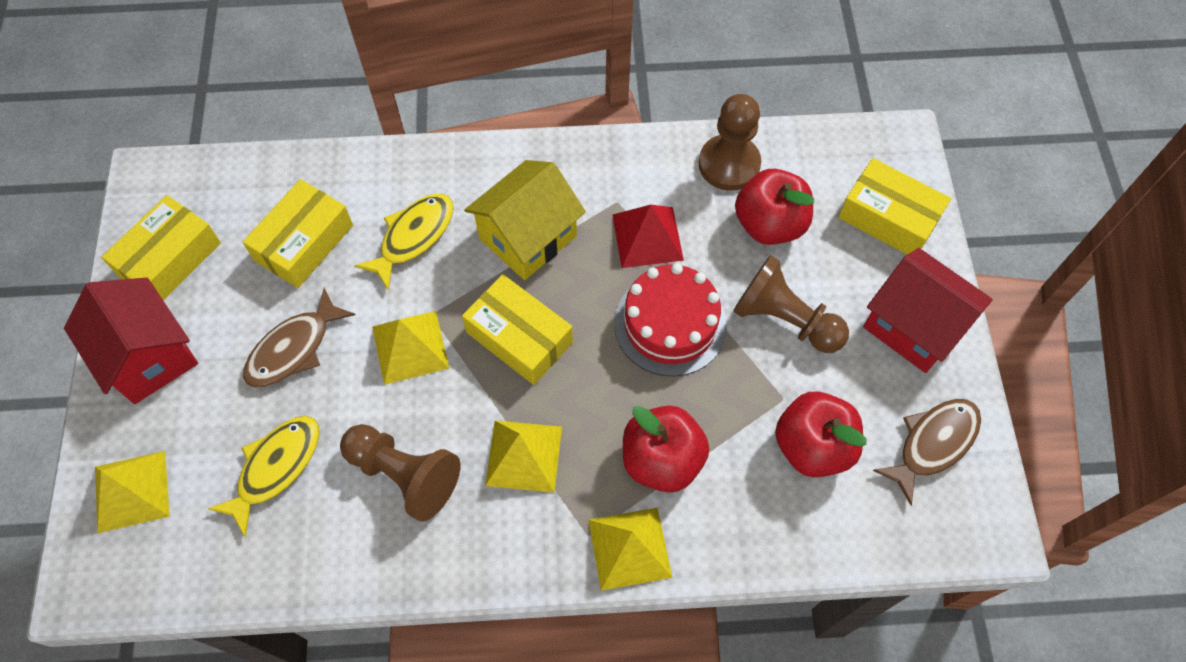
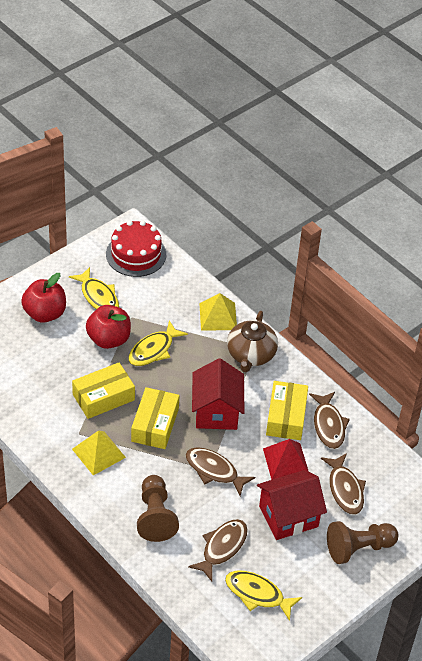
brown fish: 2 -> 4
brown pawn: 3 -> 2
brown teapot: 0 -> 1
red apple: 3 -> 2
yellow box: 4 -> 3
yellow fish: 2 -> 3
yellow house: 1 -> 0
yellow pyramid: 4 -> 2

